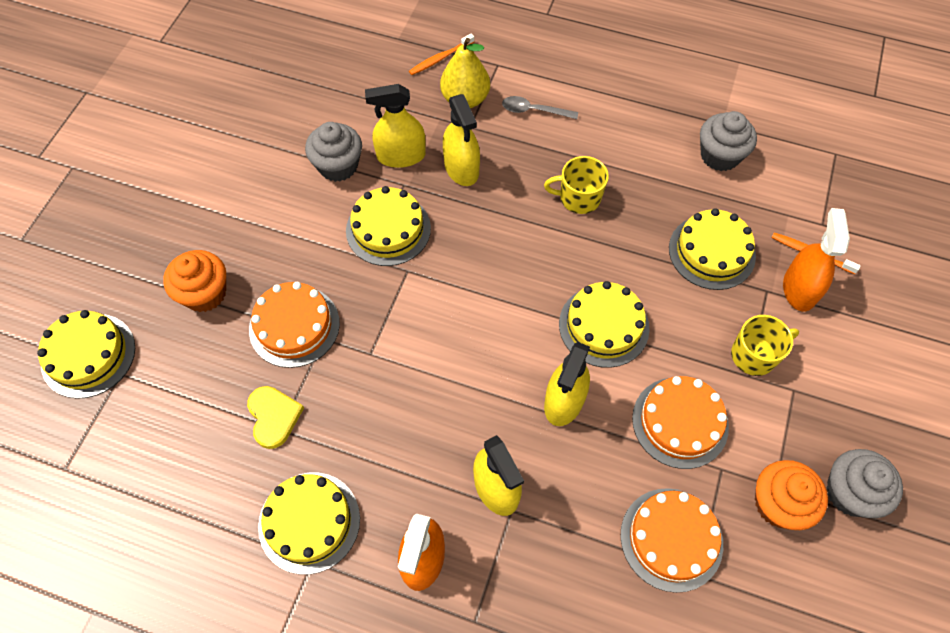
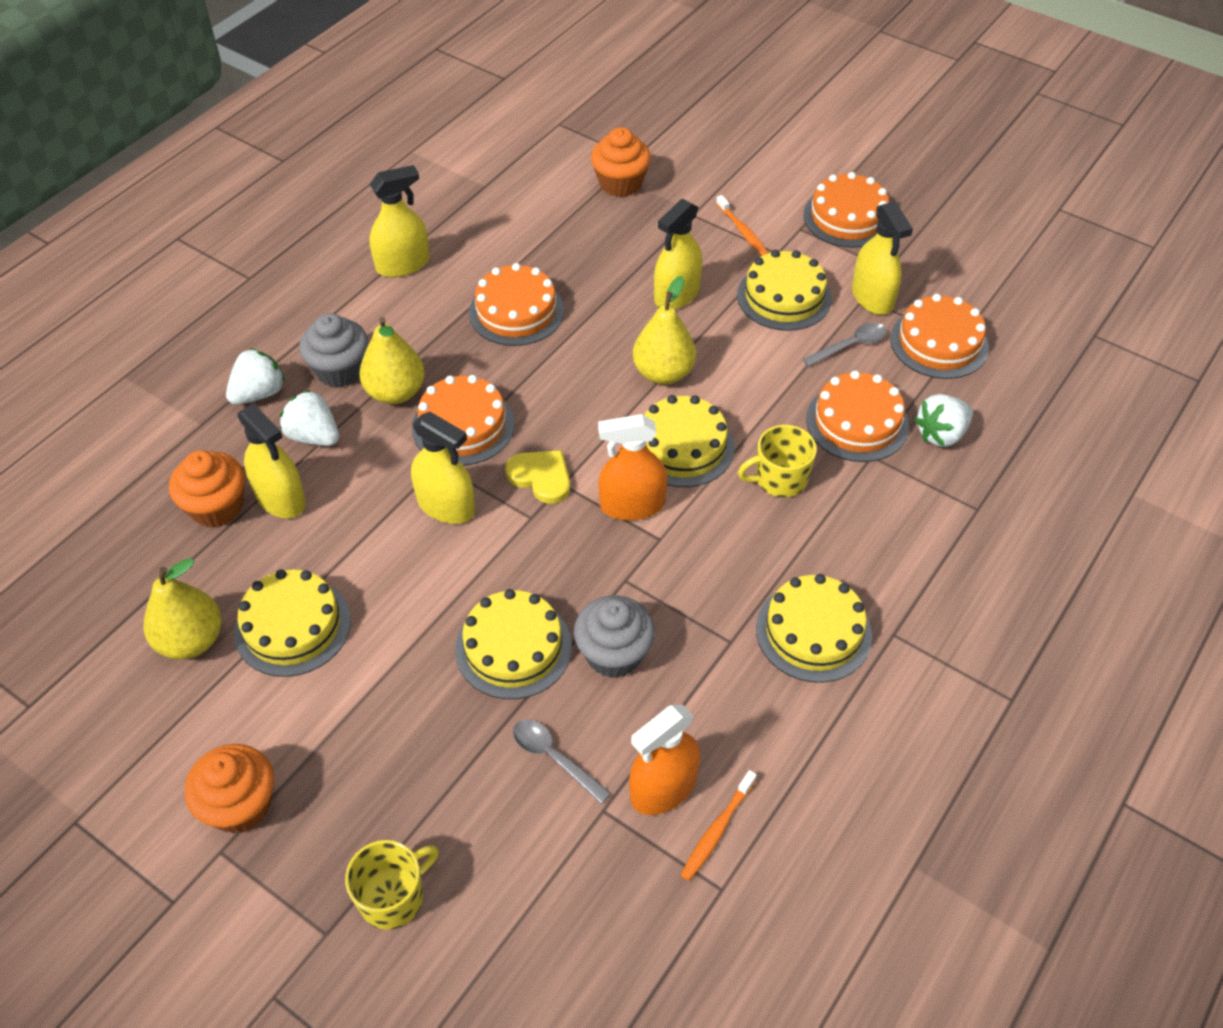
grey cupcake: 3 -> 2
grey spoon: 1 -> 2
orange cake: 3 -> 5
orange cupcake: 2 -> 3
white strawberry: 0 -> 3
yellow pear: 1 -> 3
yellow spray bottle: 4 -> 5

